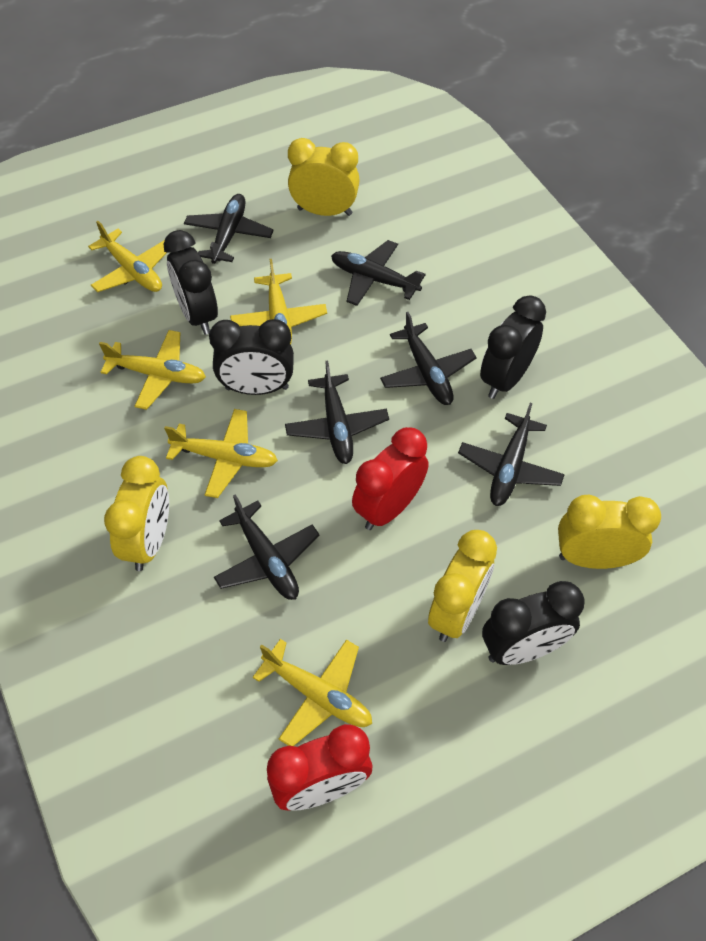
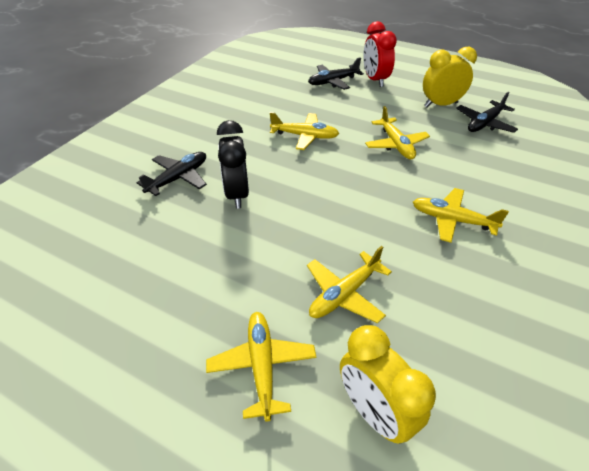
black clock: 4 -> 1
black plane: 6 -> 3
red clock: 2 -> 1
yellow clock: 4 -> 2

